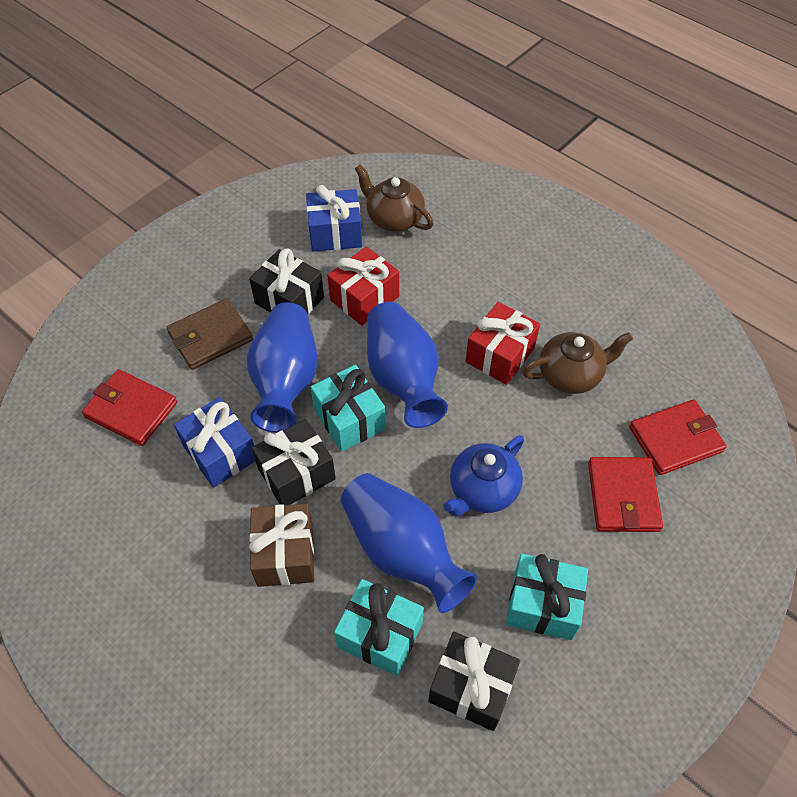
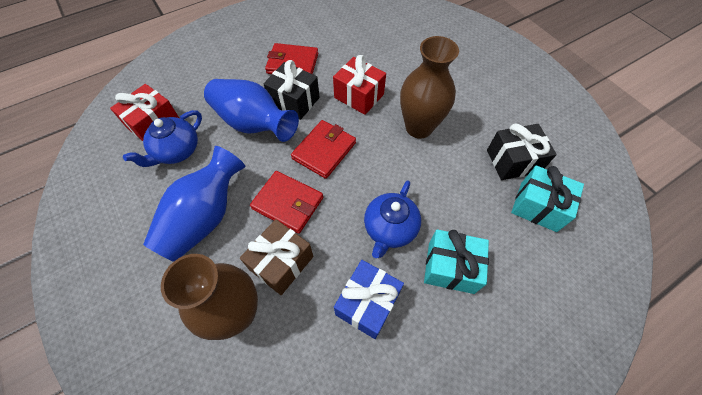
black gift: 3 -> 2
blue gift: 2 -> 1
blue teapot: 1 -> 2
blue vase: 3 -> 2
brown teapot: 2 -> 0
brown vase: 0 -> 2
brown wallet: 1 -> 0
turquoise gift: 3 -> 2

